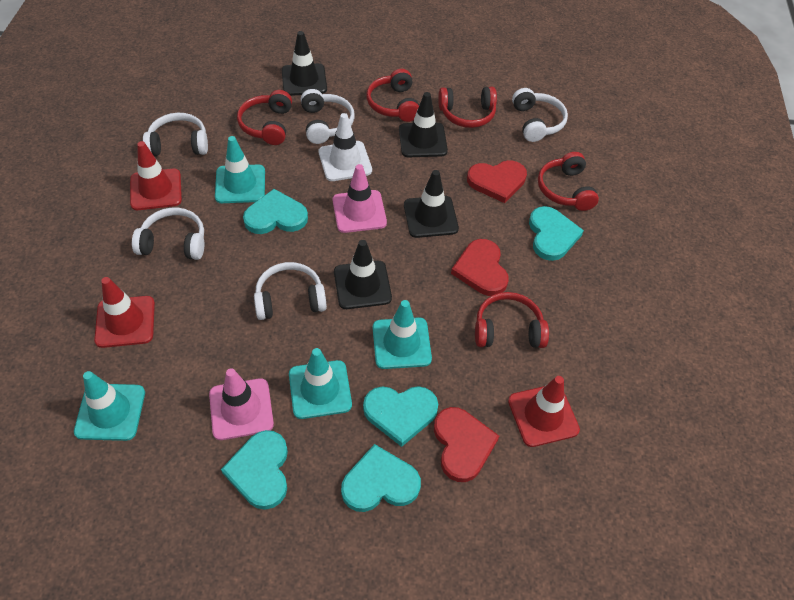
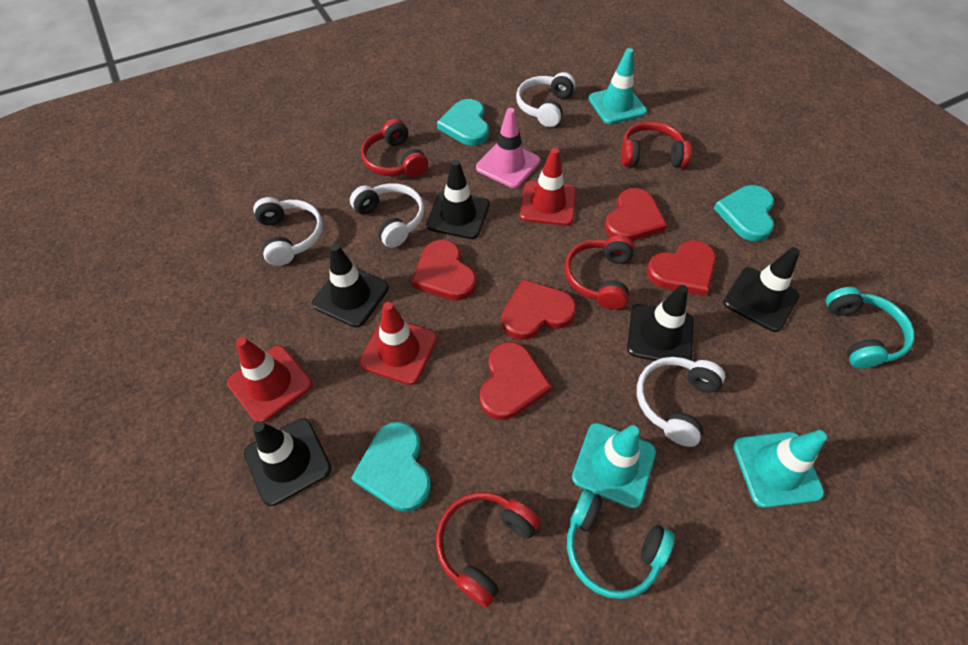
black traffic cone: 4 -> 5
pink traffic cone: 2 -> 1
red headphones: 5 -> 4
red heart: 3 -> 5
turquoise headphones: 0 -> 2
turquoise heart: 5 -> 3
turquoise traffic cone: 4 -> 3
white headphones: 5 -> 4
white traffic cone: 1 -> 0

